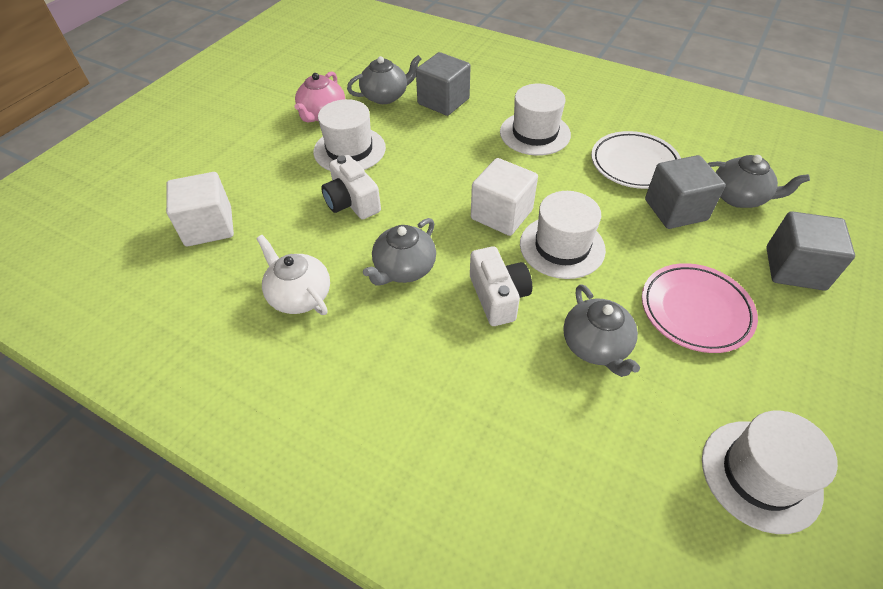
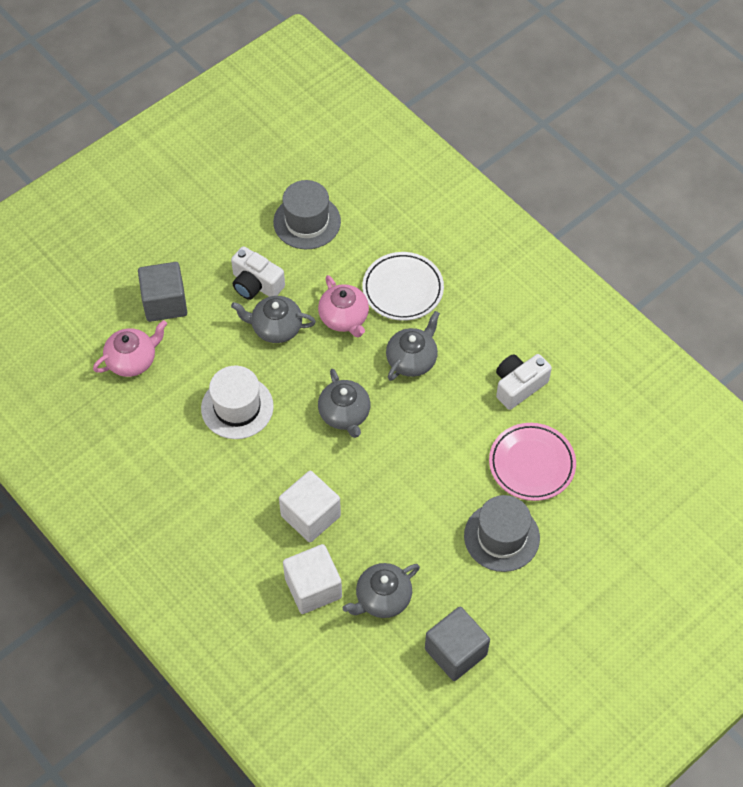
grey cube: 3 -> 2
grey hat: 0 -> 2
pink teapot: 1 -> 2
white hat: 4 -> 1
white teapot: 1 -> 0

